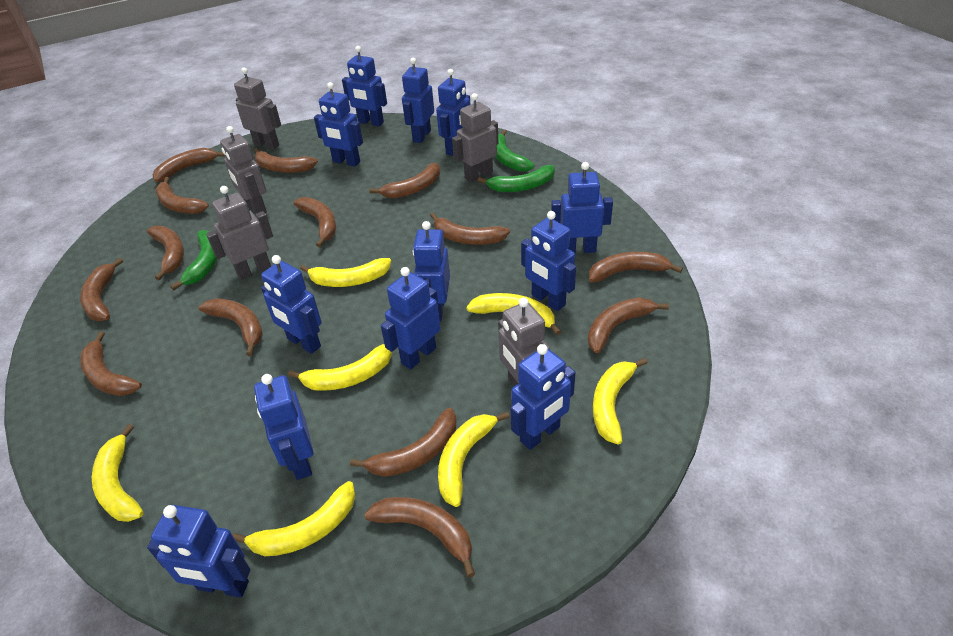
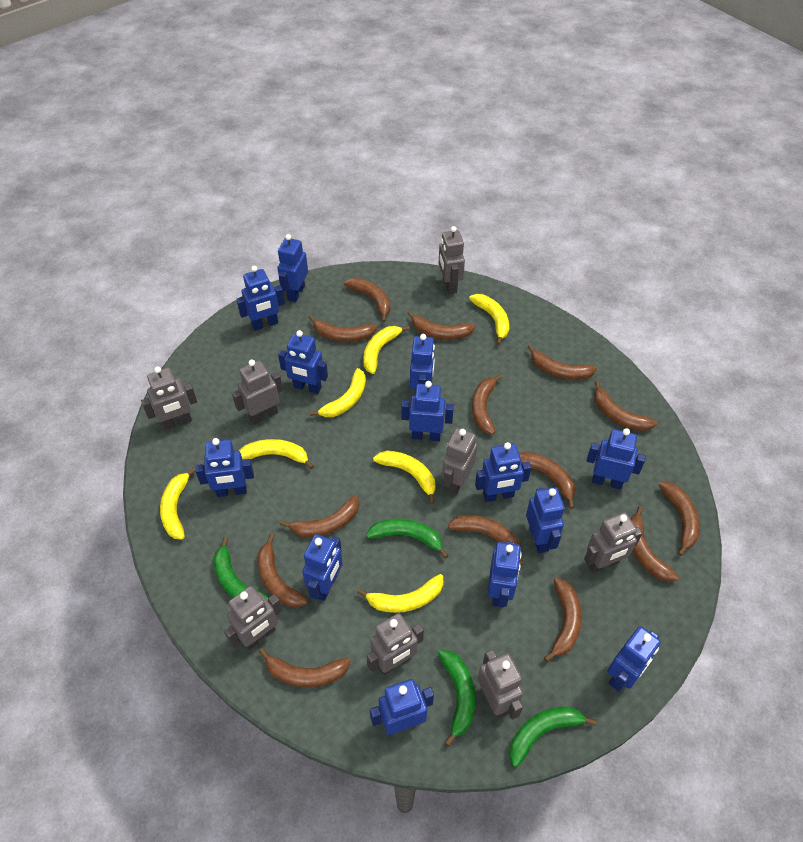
blue robot: 12 -> 13
green banana: 3 -> 4
grey robot: 5 -> 8

